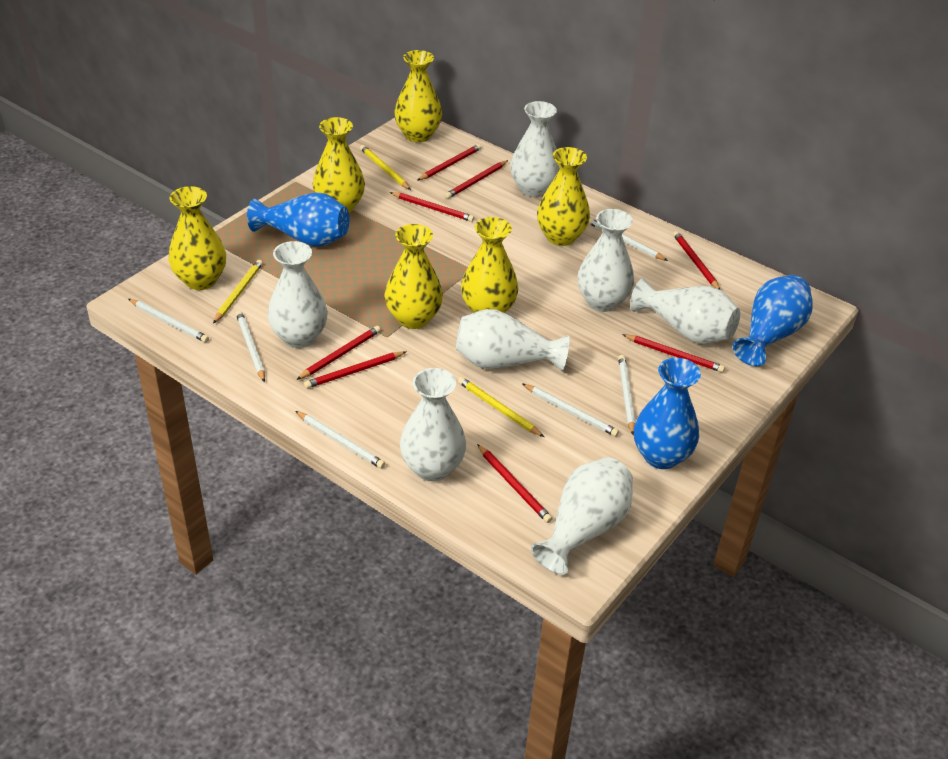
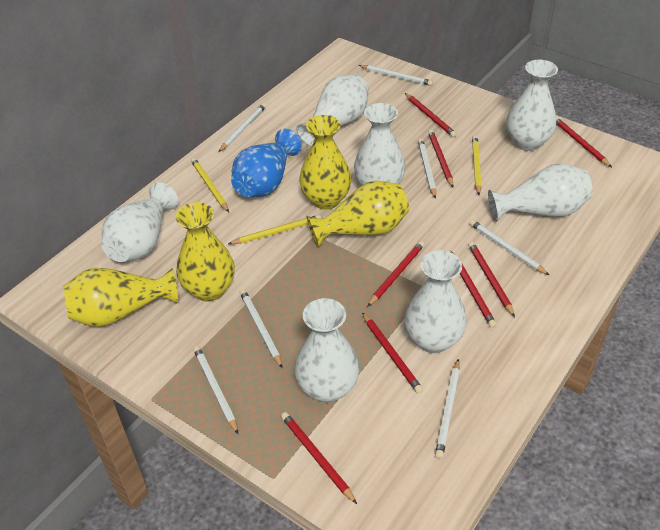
blue vase: 3 -> 1
white pencil: 6 -> 7
yellow vase: 6 -> 4

